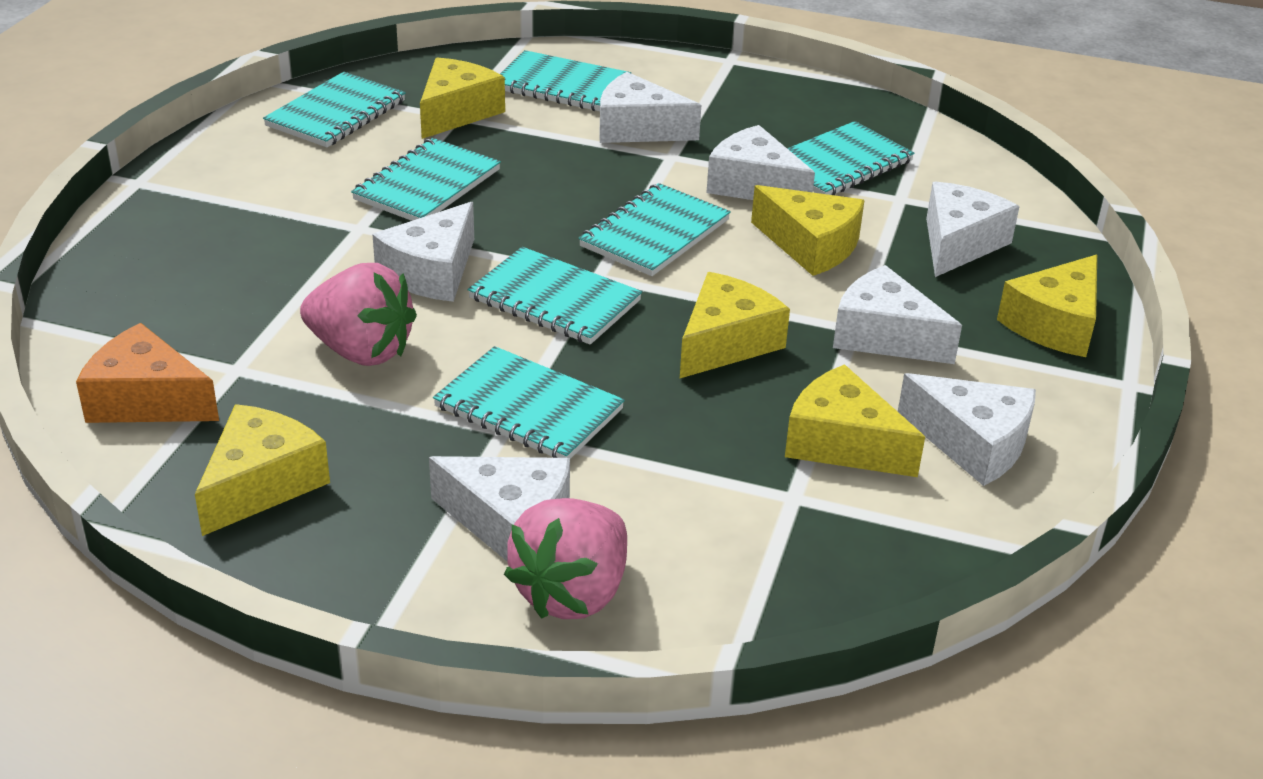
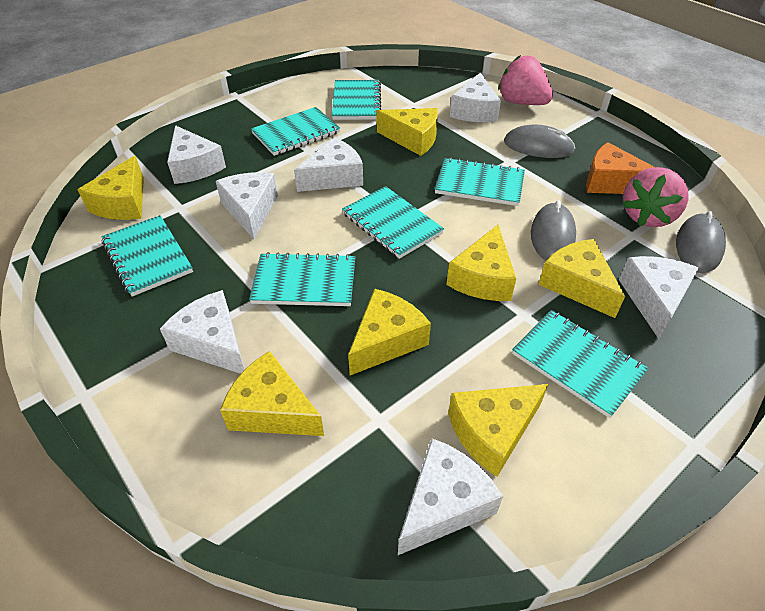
grey mouse: 0 -> 3
yellow cheese: 6 -> 7

